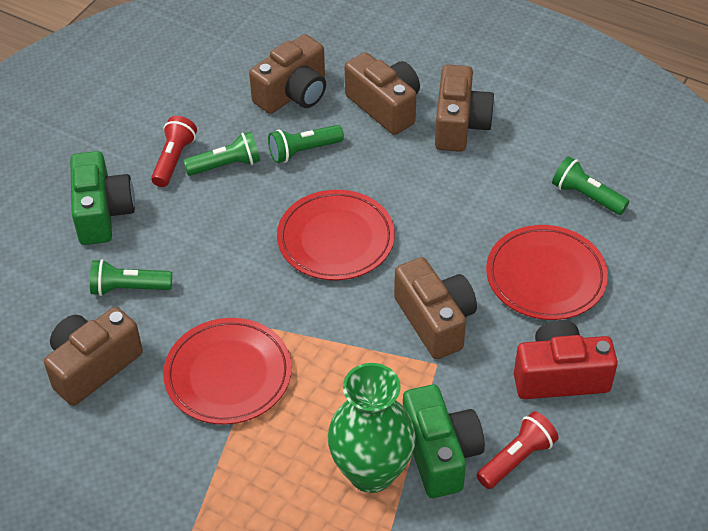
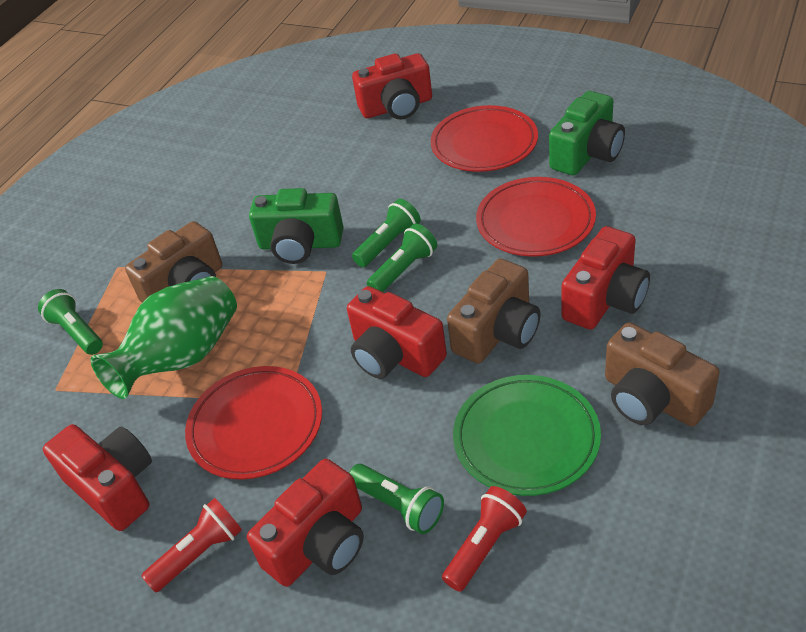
brown camera: 5 -> 3
green plate: 0 -> 1
red camera: 1 -> 5

